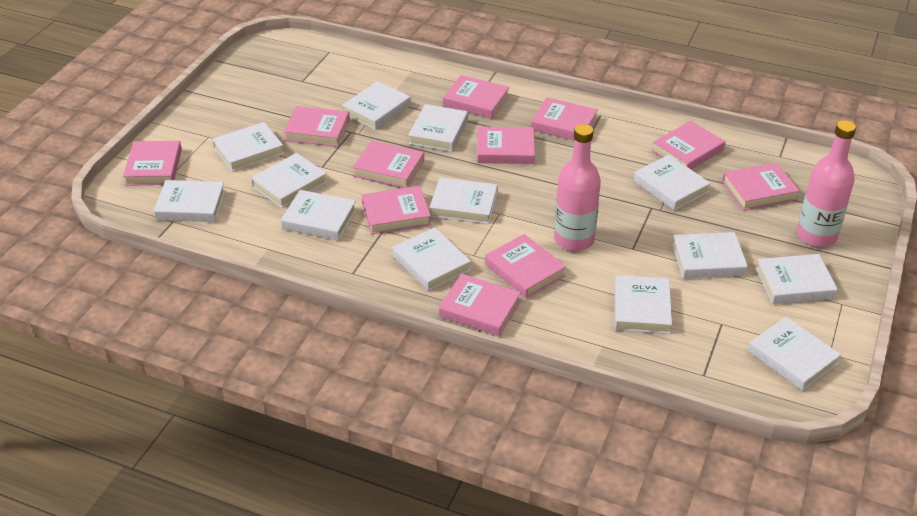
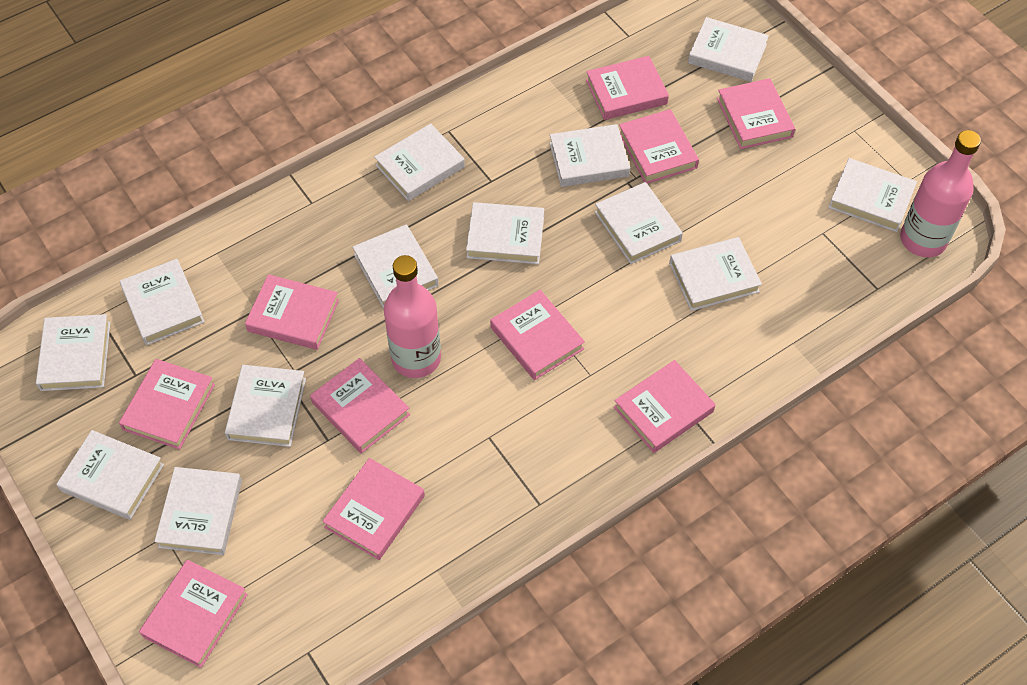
pink book: 11 -> 10

